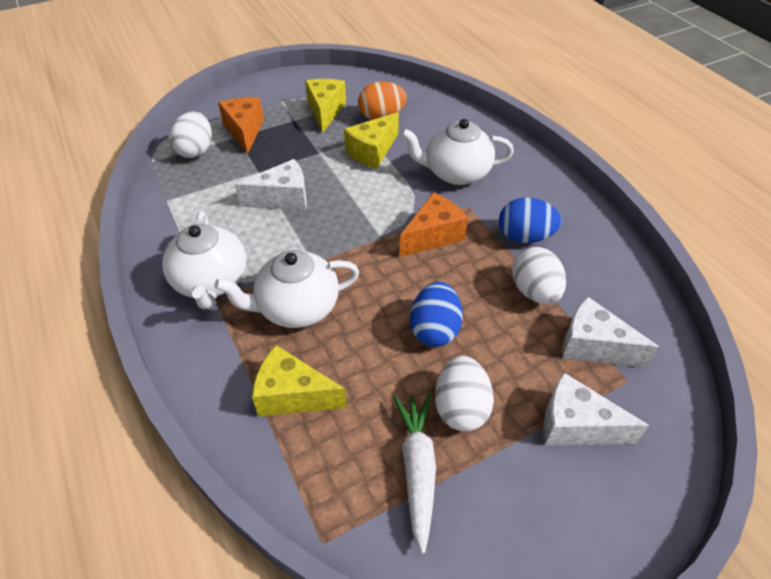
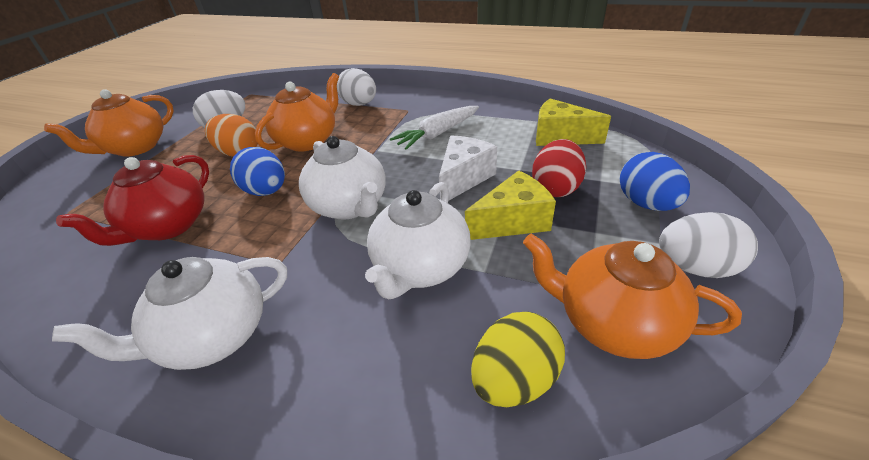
orange cheese: 2 -> 0
orange teapot: 0 -> 3
red egg: 0 -> 1
red teapot: 0 -> 1
white cheese: 3 -> 1
yellow cheese: 3 -> 2
yellow egg: 0 -> 1

